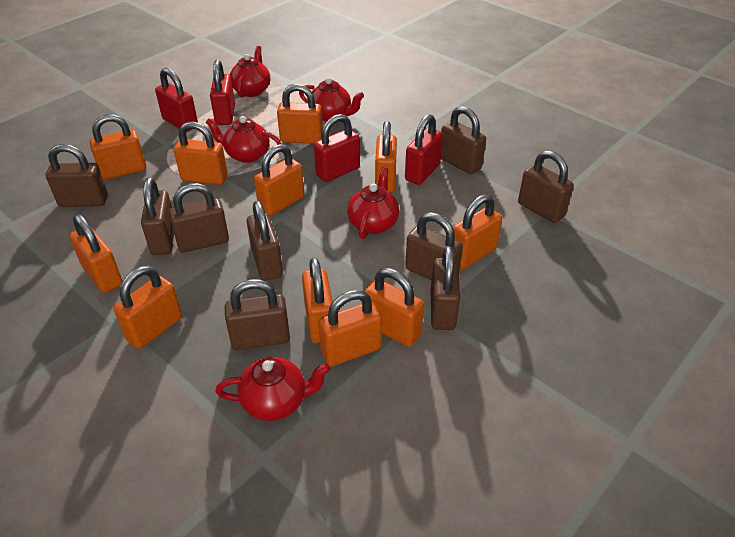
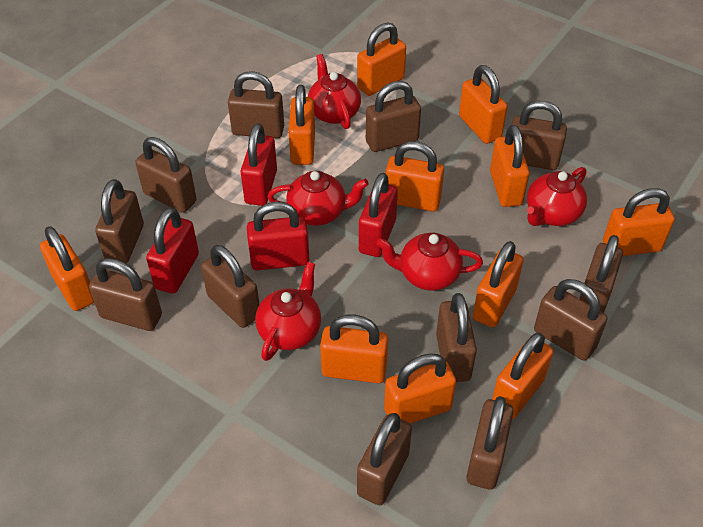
brown padlock: 9 -> 12

